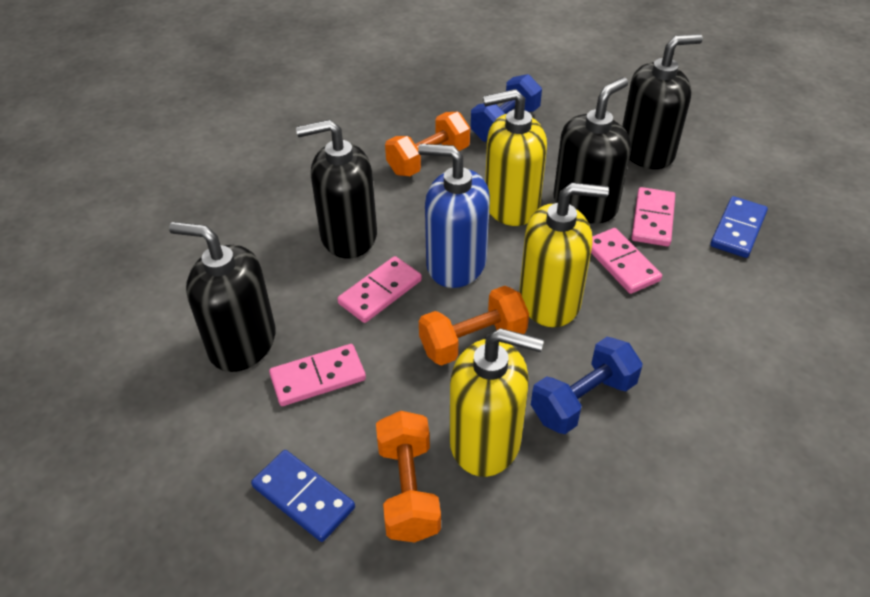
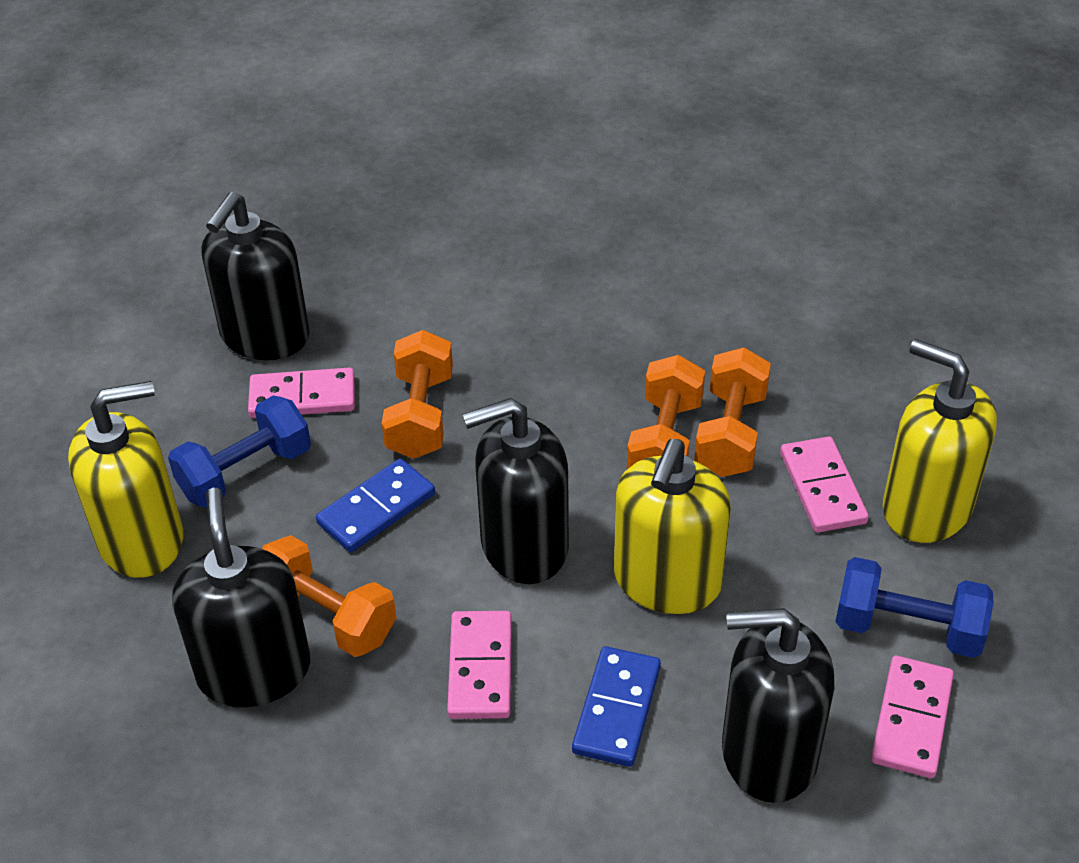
blue soap dispenser: 1 -> 0
orange dumbbell: 3 -> 4

